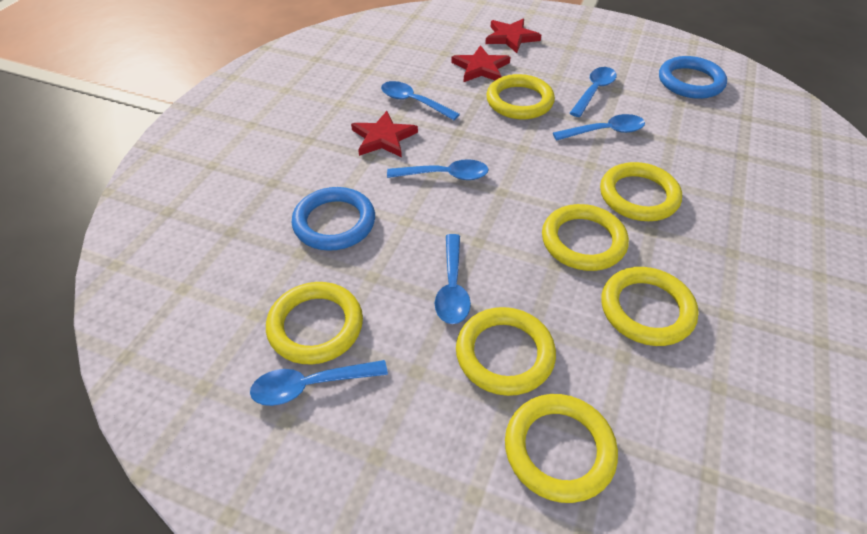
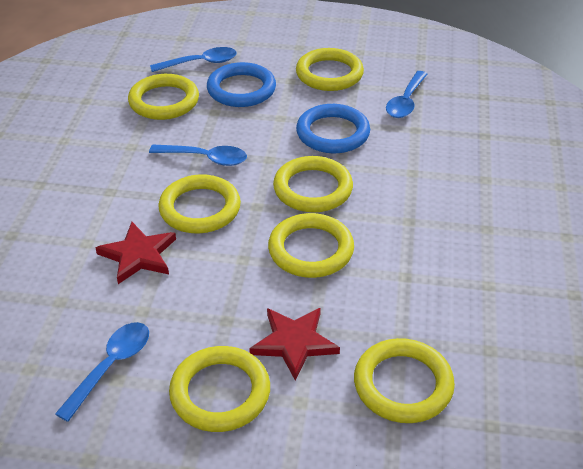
blue spoon: 6 -> 4
red star: 3 -> 2

